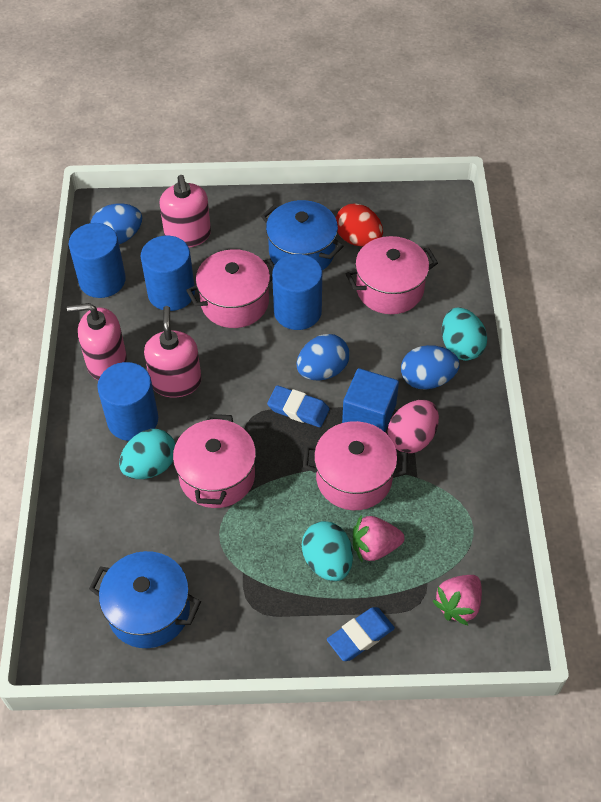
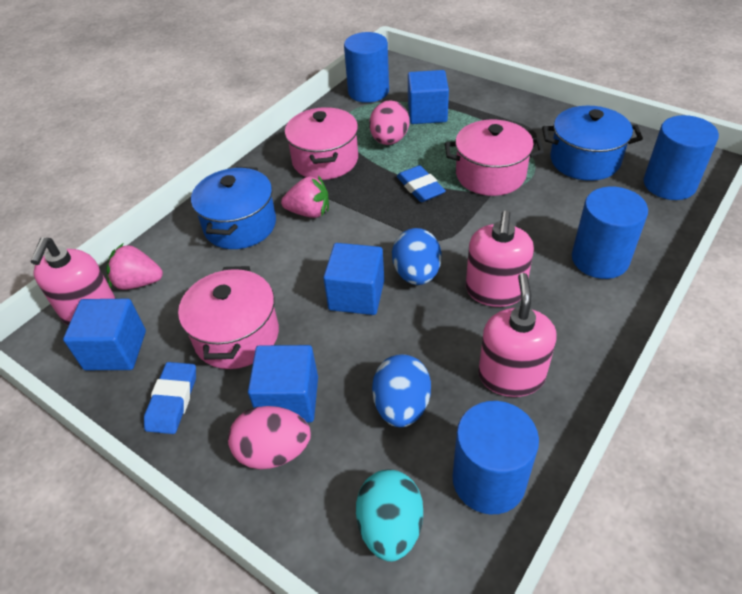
blue cube: 1 -> 4
blue egg: 3 -> 2
pink egg: 1 -> 2
pink pot: 4 -> 3
red egg: 1 -> 0
turquoise egg: 3 -> 1

